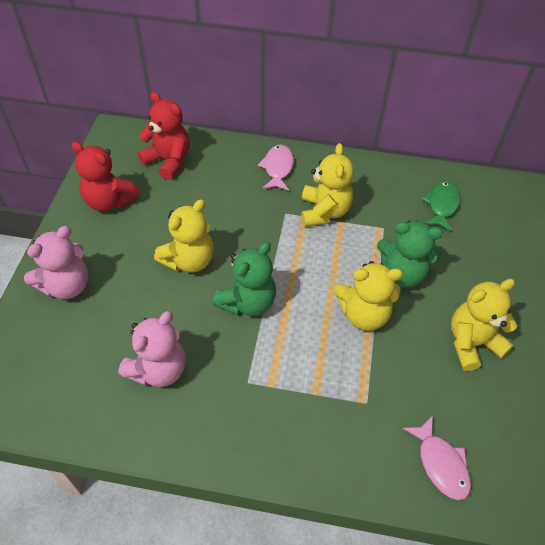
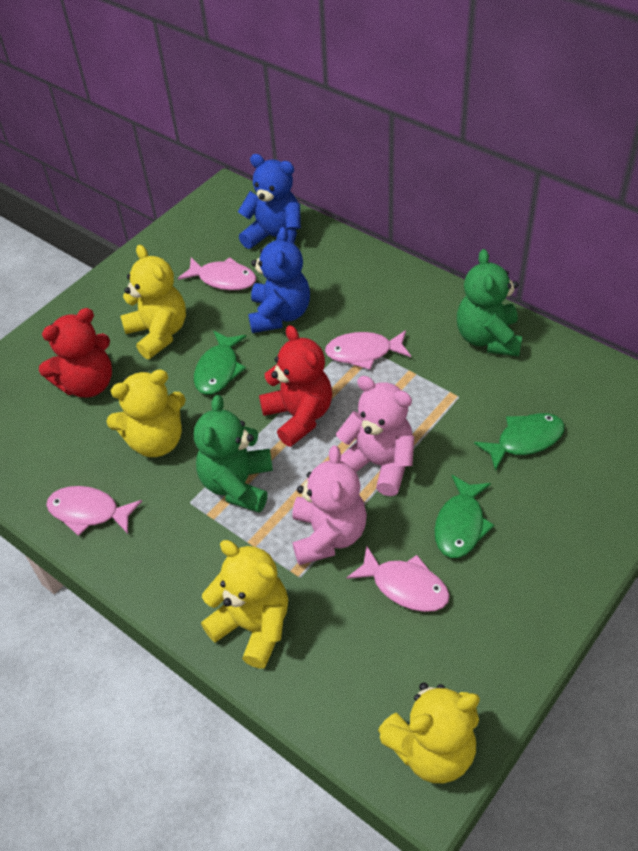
blue teddy bear: 0 -> 2
green fish: 1 -> 3
pink fish: 2 -> 4

